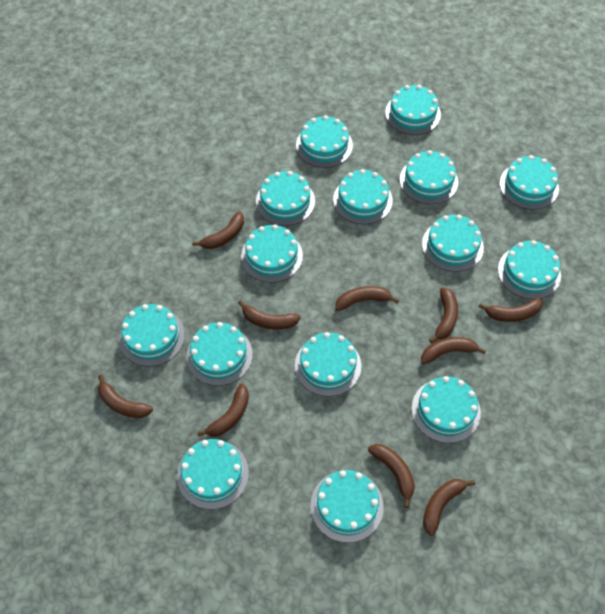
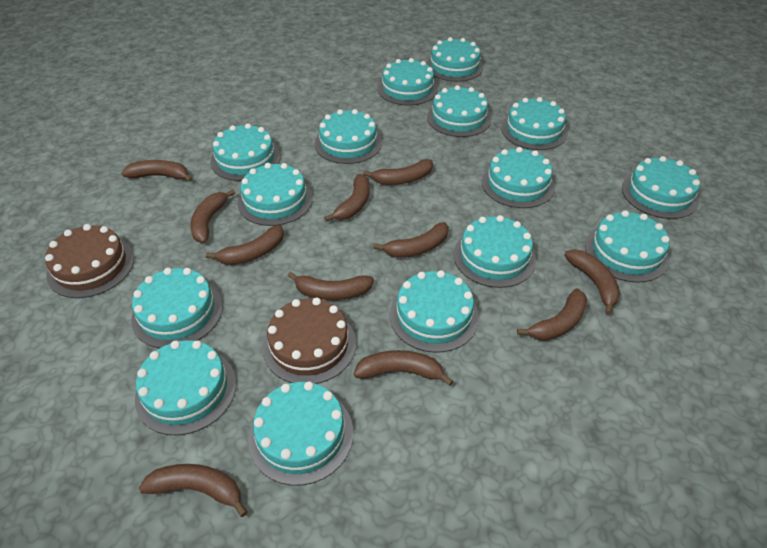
brown banana: 10 -> 11
brown cake: 0 -> 2

